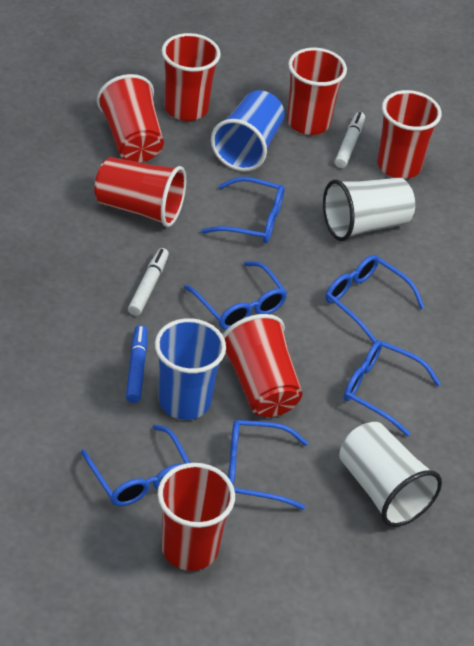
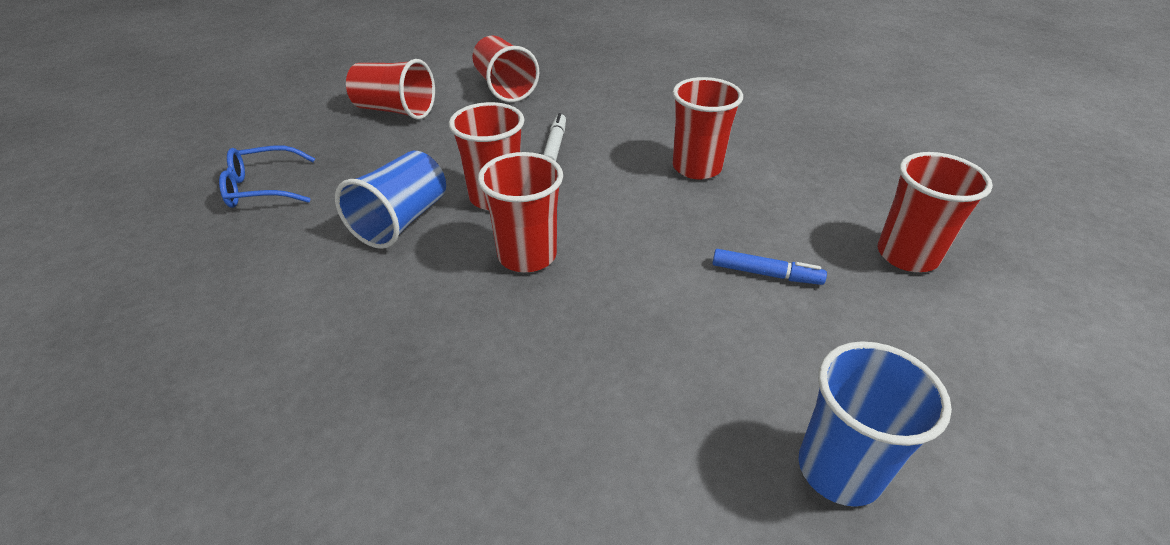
blue glasses: 6 -> 1
red cup: 7 -> 6
white cup: 2 -> 0
white marker: 2 -> 1

